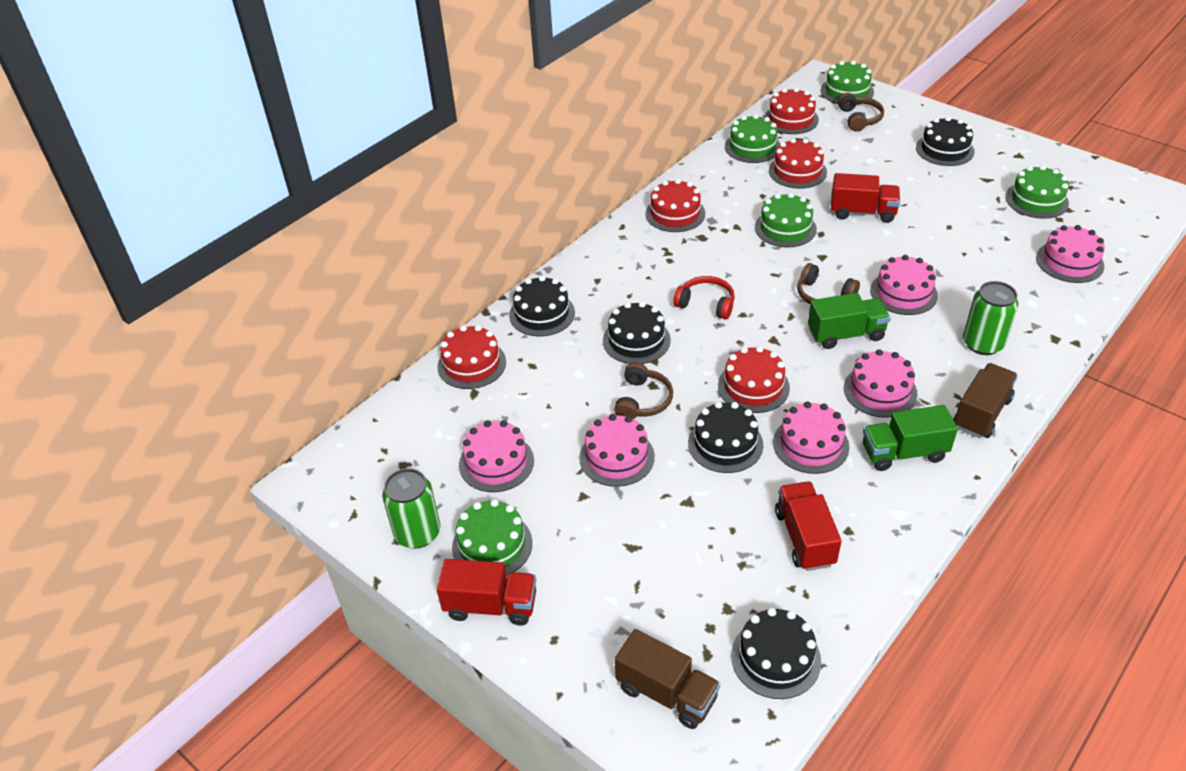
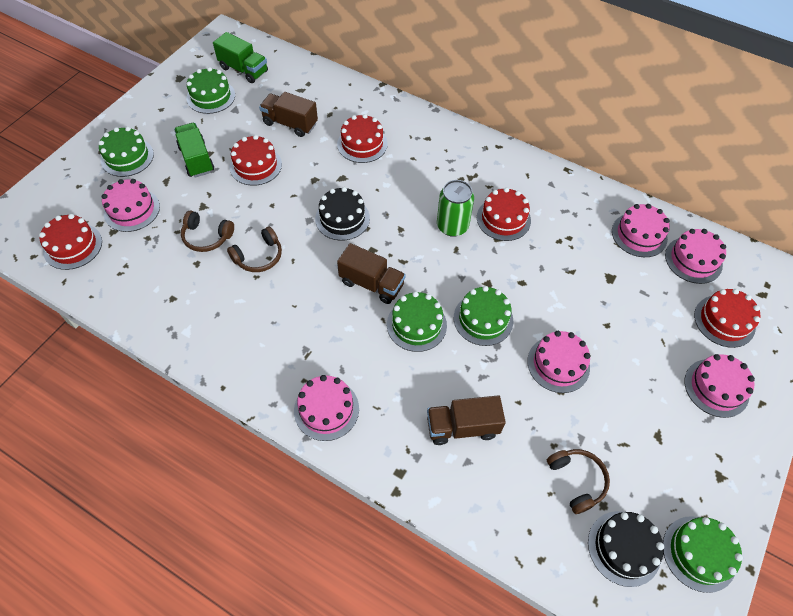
black cake: 5 -> 2
brown truck: 2 -> 3
green can: 2 -> 1
red headphones: 1 -> 0
red truck: 3 -> 0

